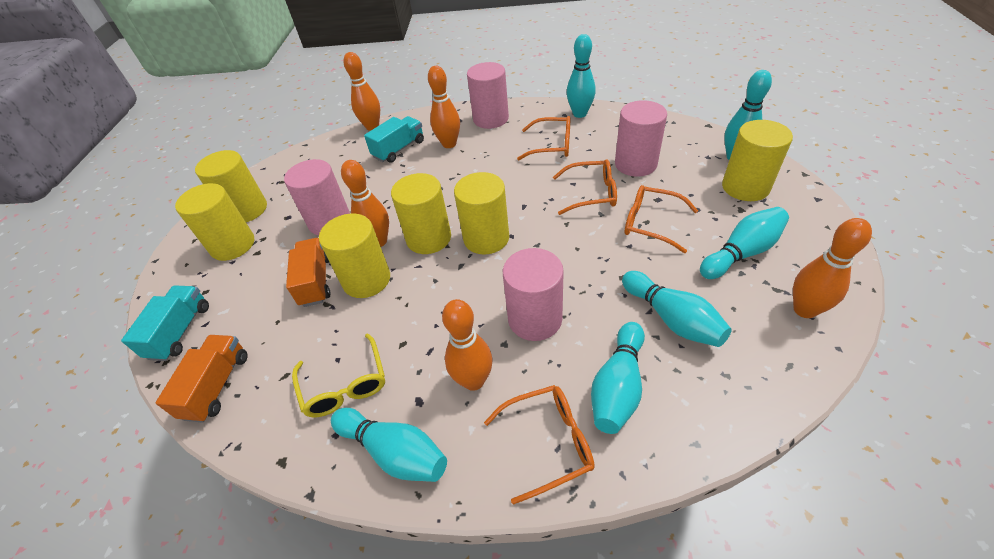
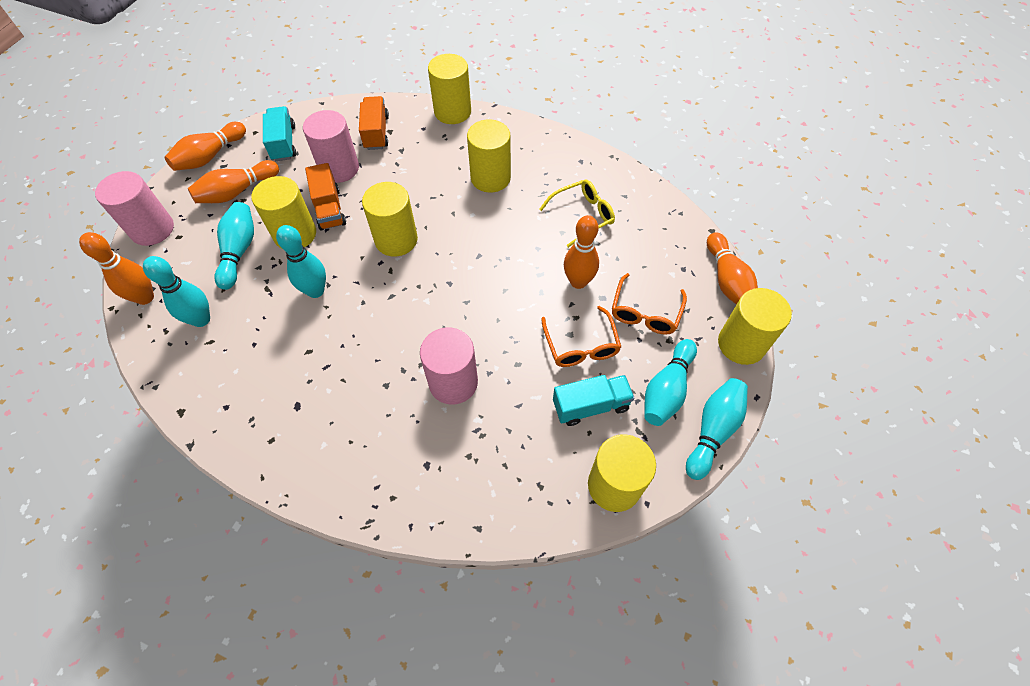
orange glasses: 4 -> 2
pink cylinder: 4 -> 3
turquoise bowling pin: 6 -> 5

